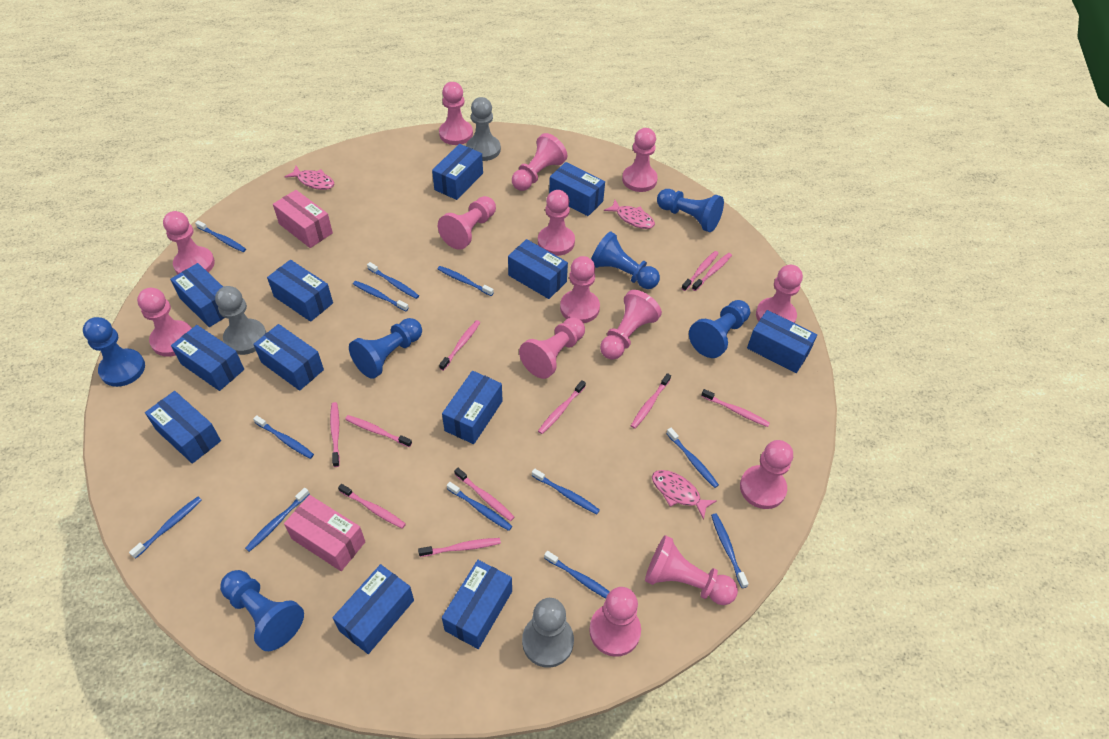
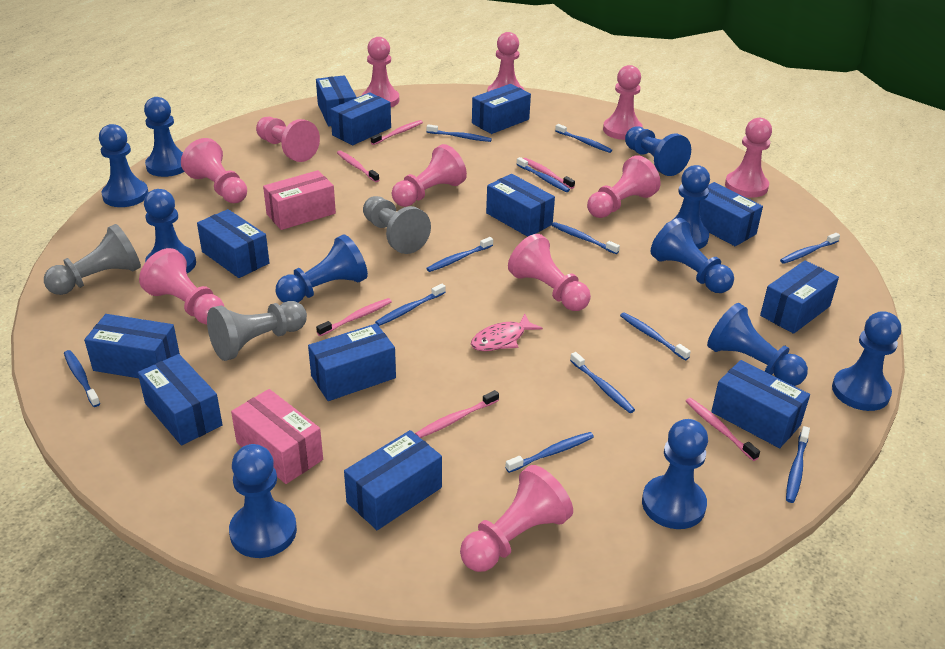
blue pawn: 6 -> 11
pink fish: 3 -> 1
pink pawn: 14 -> 11
pink toothbrush: 11 -> 6

